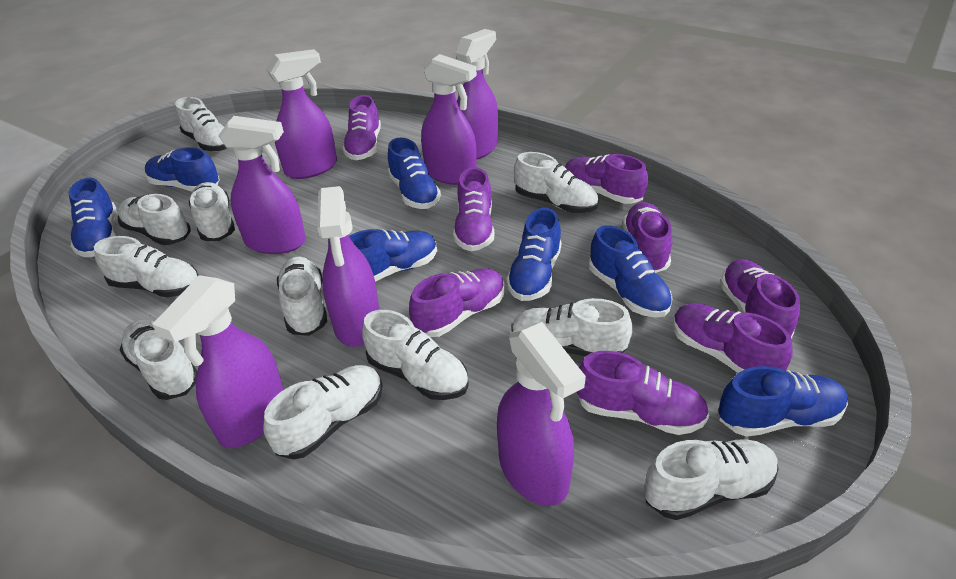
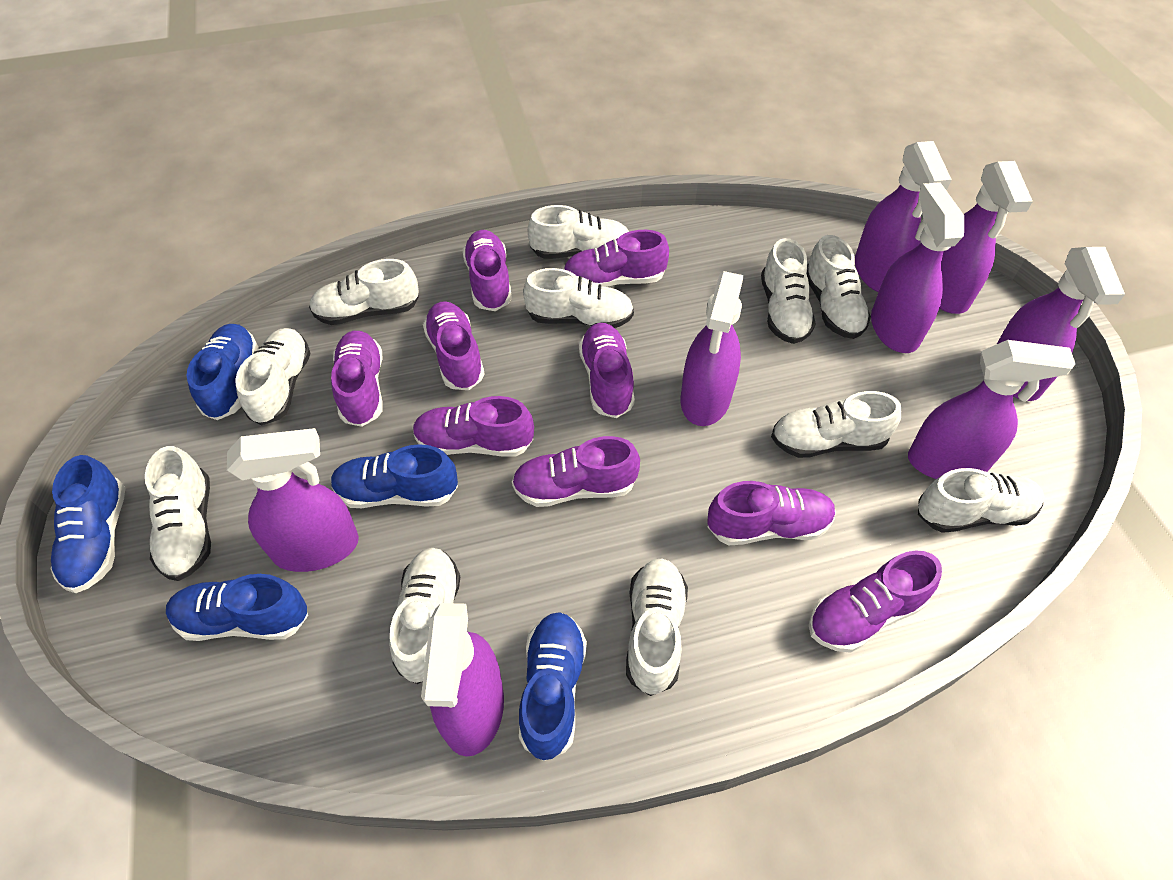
blue shoe: 7 -> 5
purple shoe: 8 -> 9
purple spray bottle: 7 -> 8

